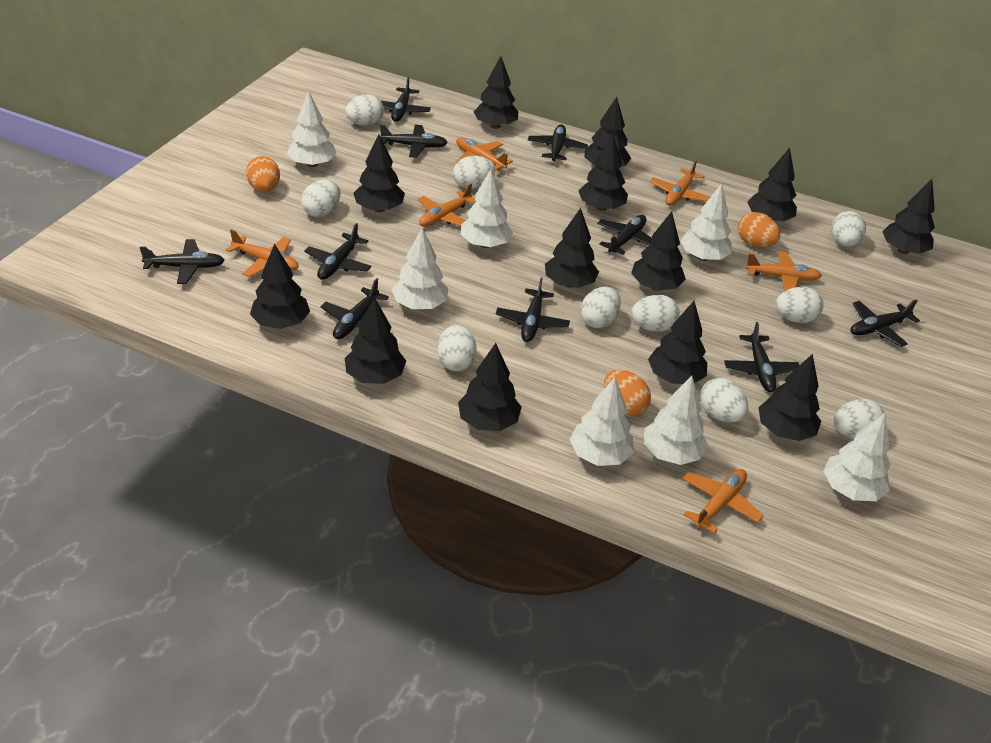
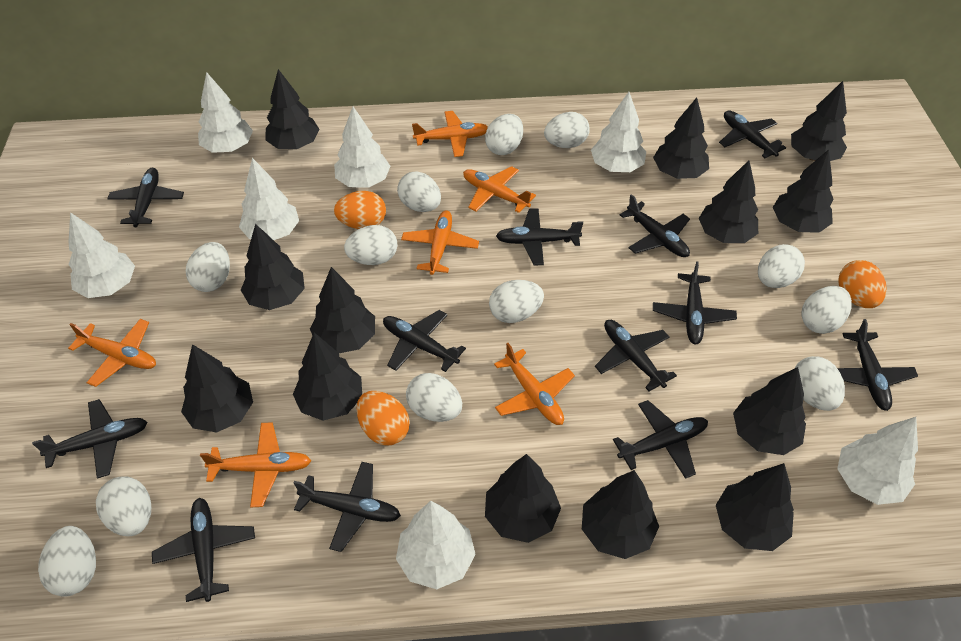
black plane: 10 -> 12
white egg: 10 -> 12

